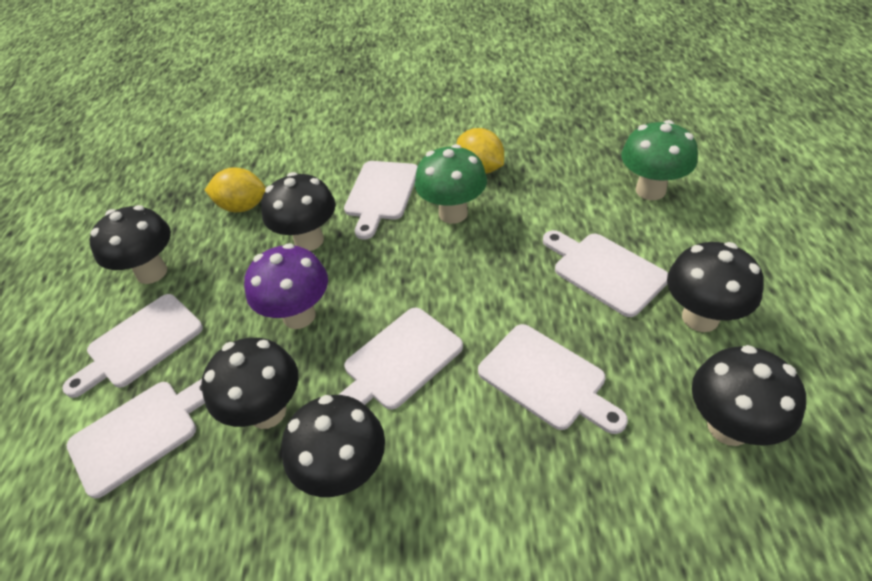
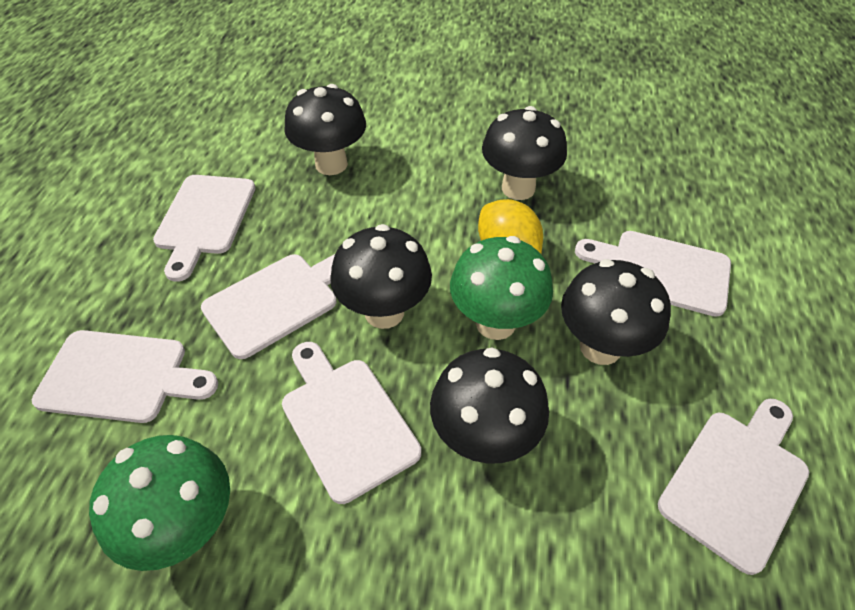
black mushroom: 6 -> 5
purple mushroom: 1 -> 0
yellow lemon: 2 -> 1

